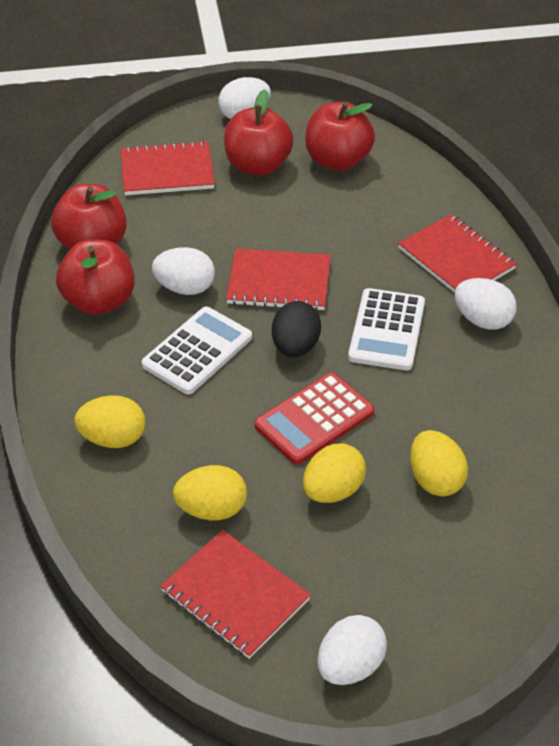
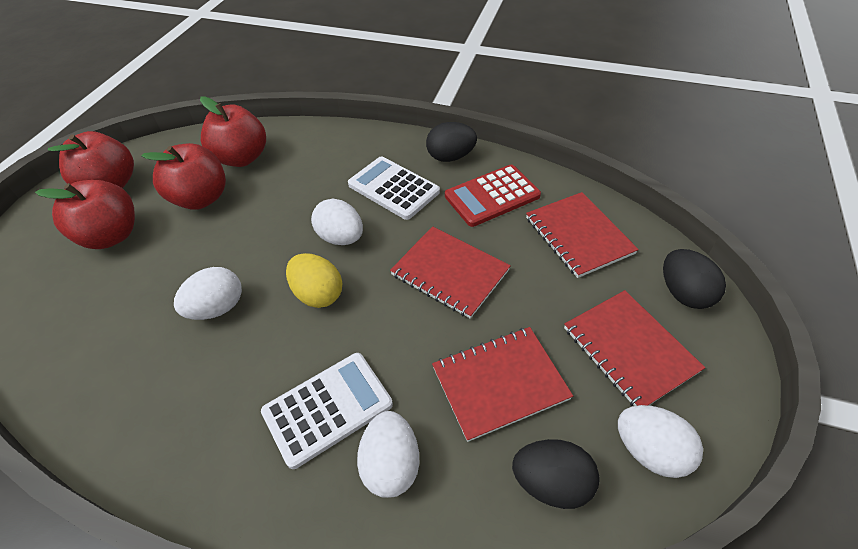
black egg: 1 -> 3
yellow egg: 4 -> 1

